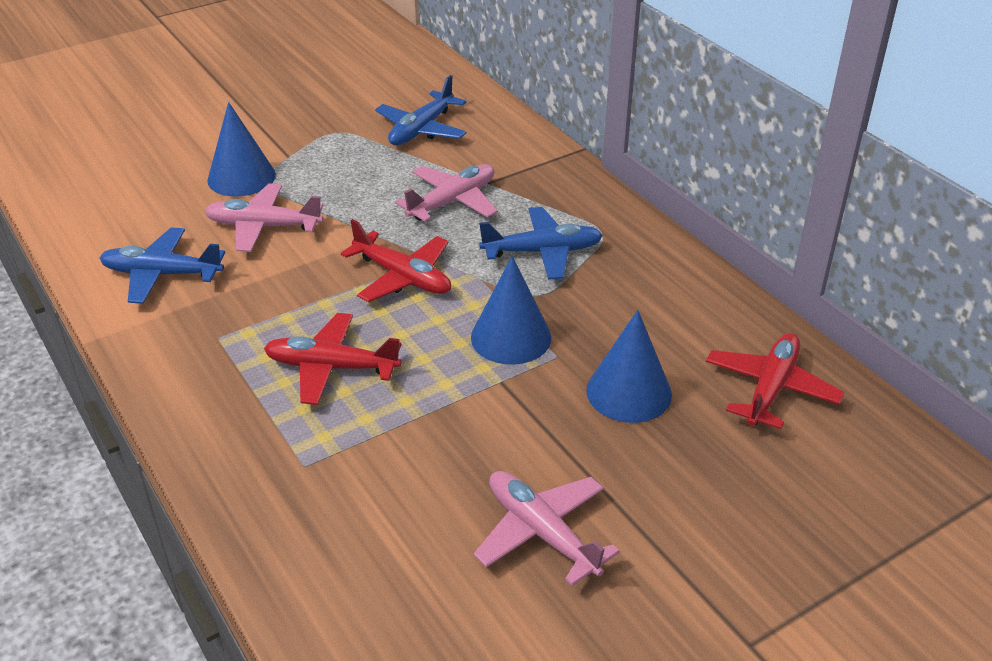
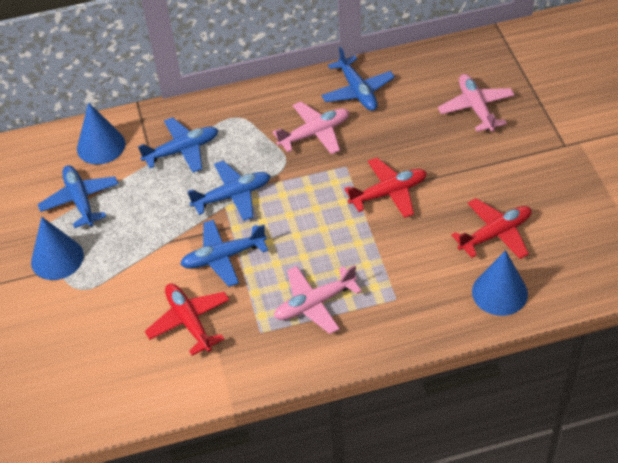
blue plane: 3 -> 5

